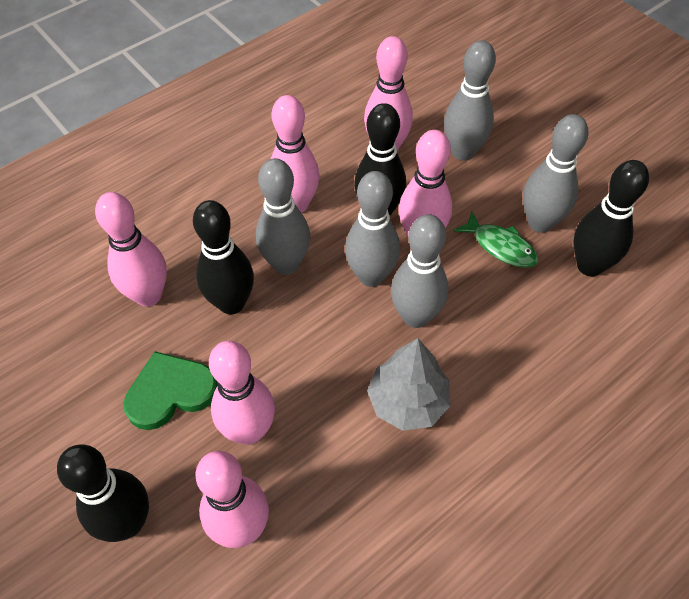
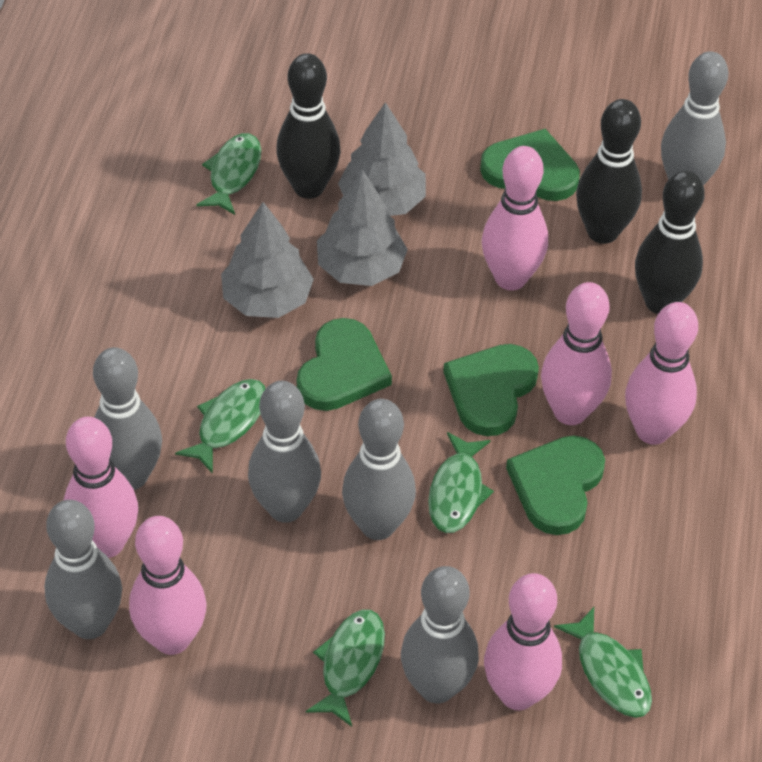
black bowling pin: 4 -> 3
green fish: 1 -> 5
green heart: 1 -> 4
grey bowling pin: 5 -> 6
grey tree: 1 -> 3

